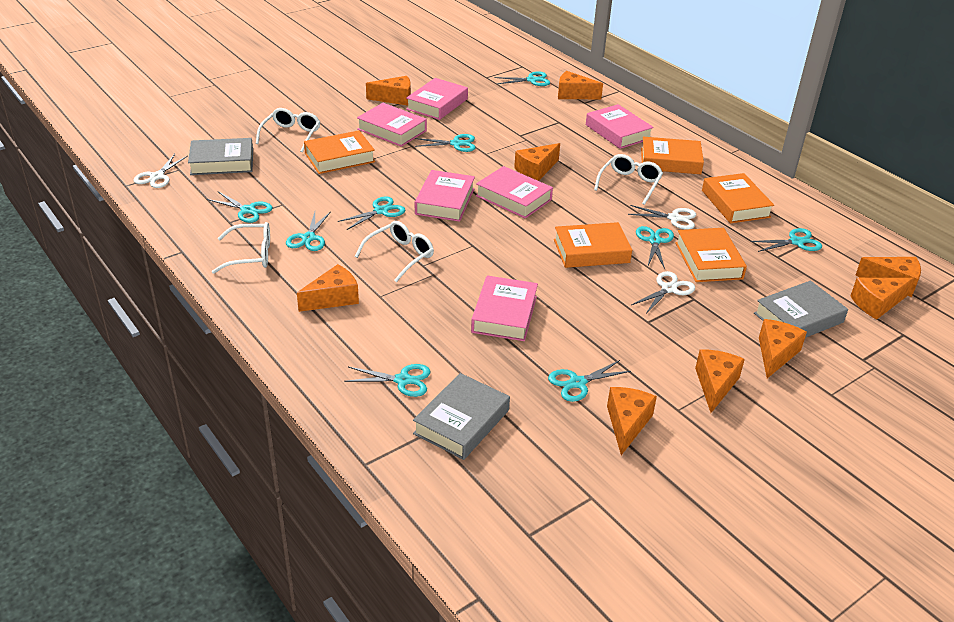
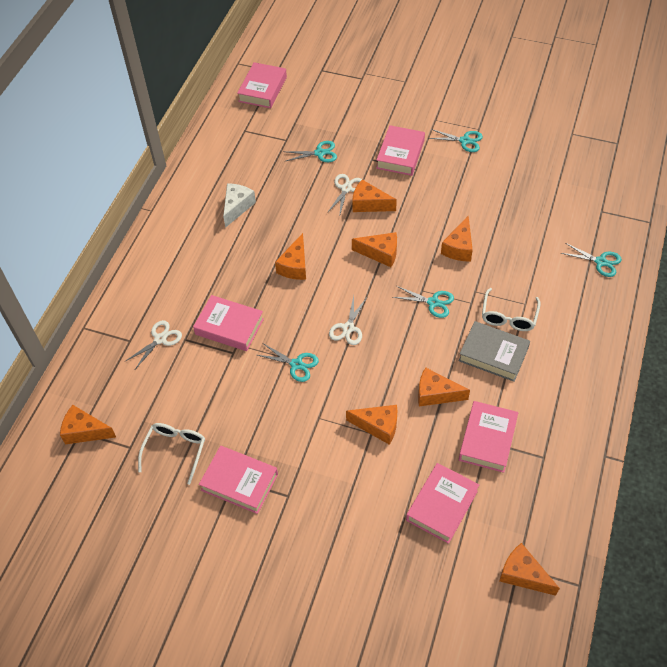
grey book: 3 -> 1
orange book: 5 -> 0
orange cheese: 9 -> 8
turquoise scissors: 9 -> 5
white cheese: 0 -> 1
white glasses: 4 -> 2

